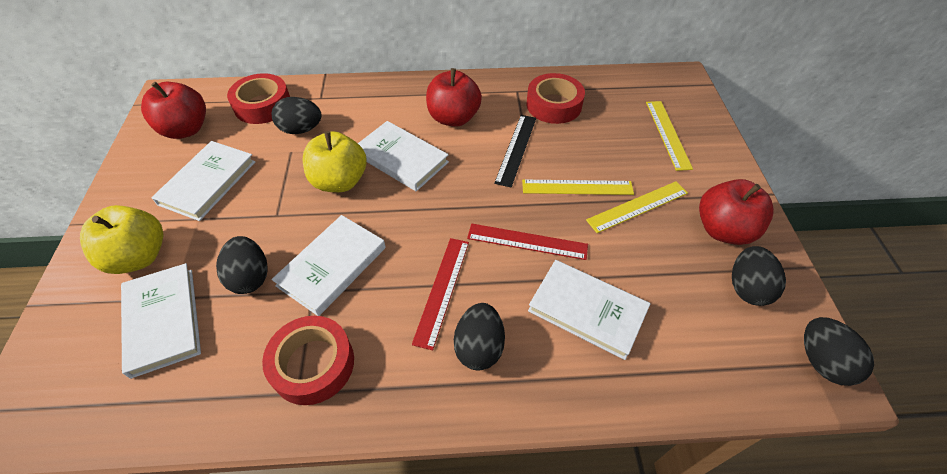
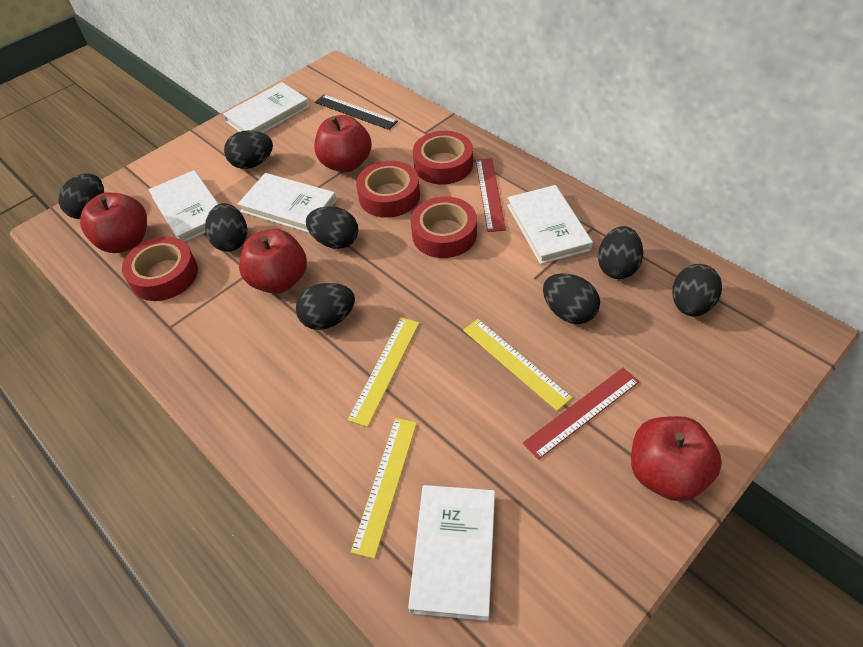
black egg: 5 -> 8
red apple: 3 -> 4
red tape: 3 -> 4
yellow apple: 2 -> 0

